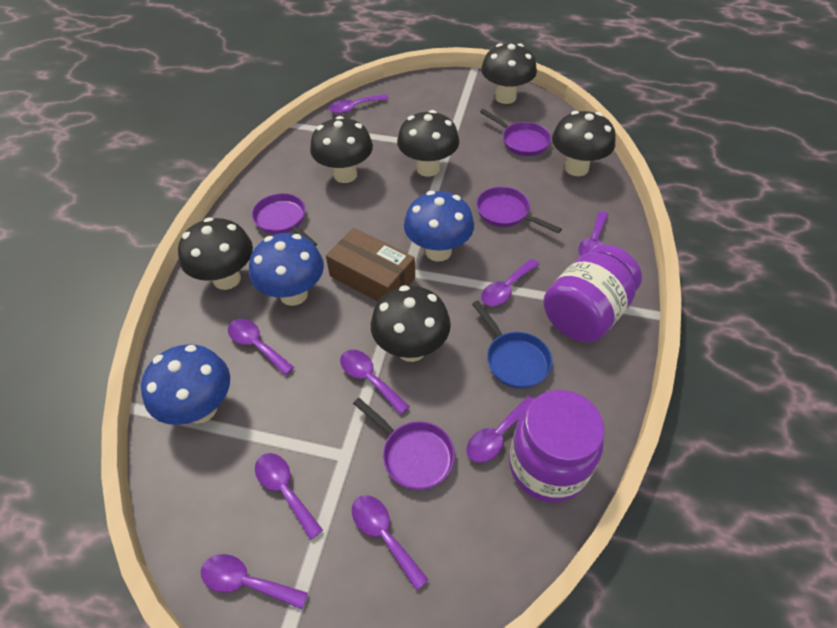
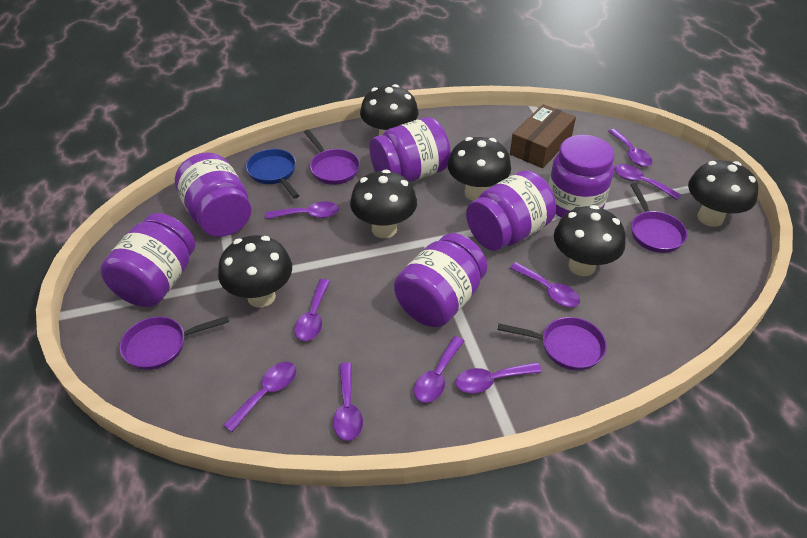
blue mushroom: 3 -> 0
purple jar: 2 -> 6

